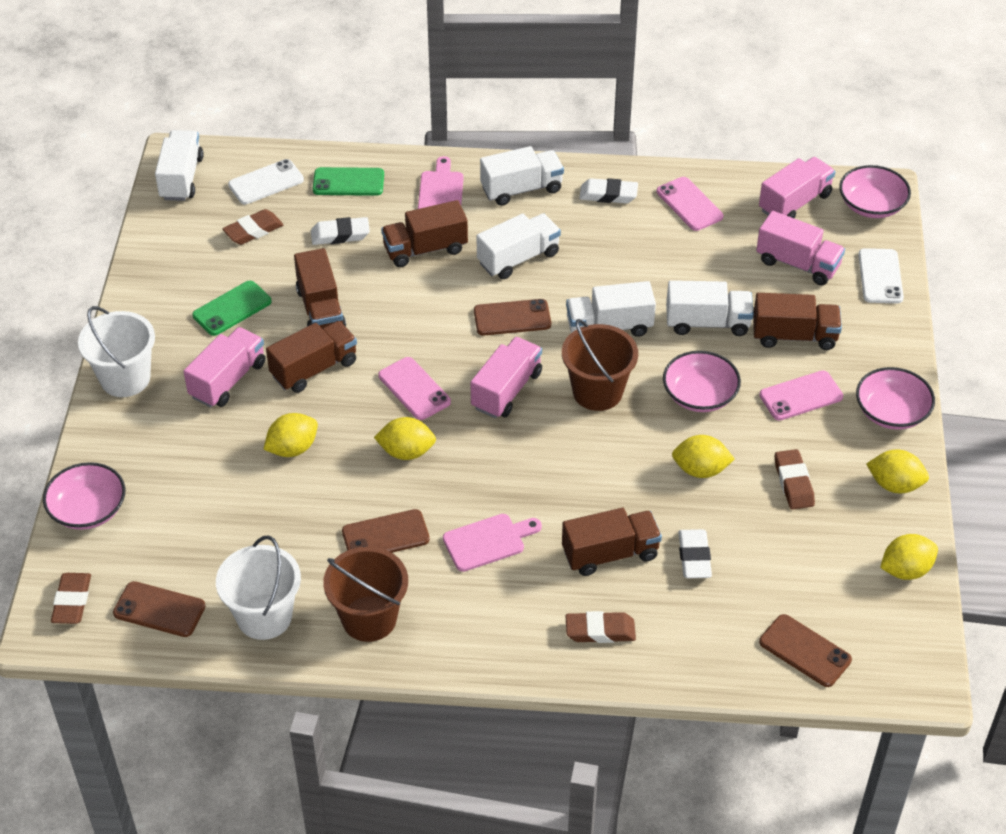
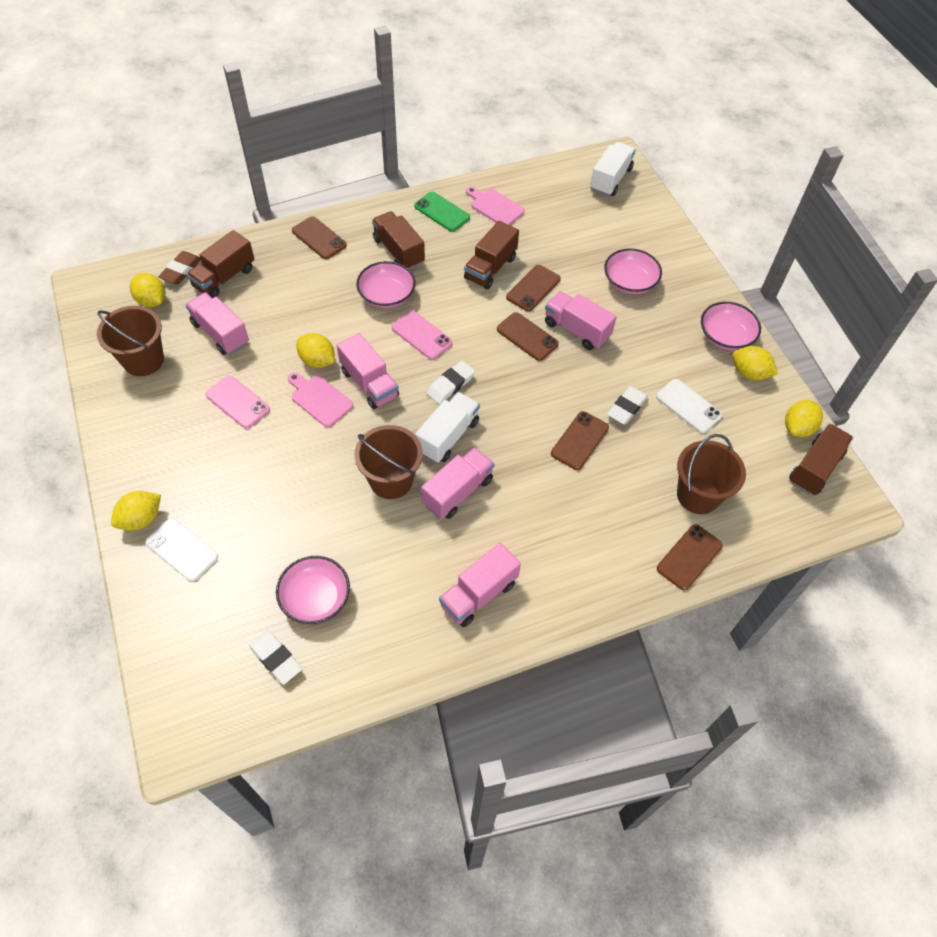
brown bucket: 2 -> 3
brown eraser: 4 -> 1
brown phone: 4 -> 5
brown truck: 5 -> 4
green phone: 2 -> 1
pink phone: 3 -> 2
pink truck: 4 -> 5
white bucket: 2 -> 0
white truck: 5 -> 2

